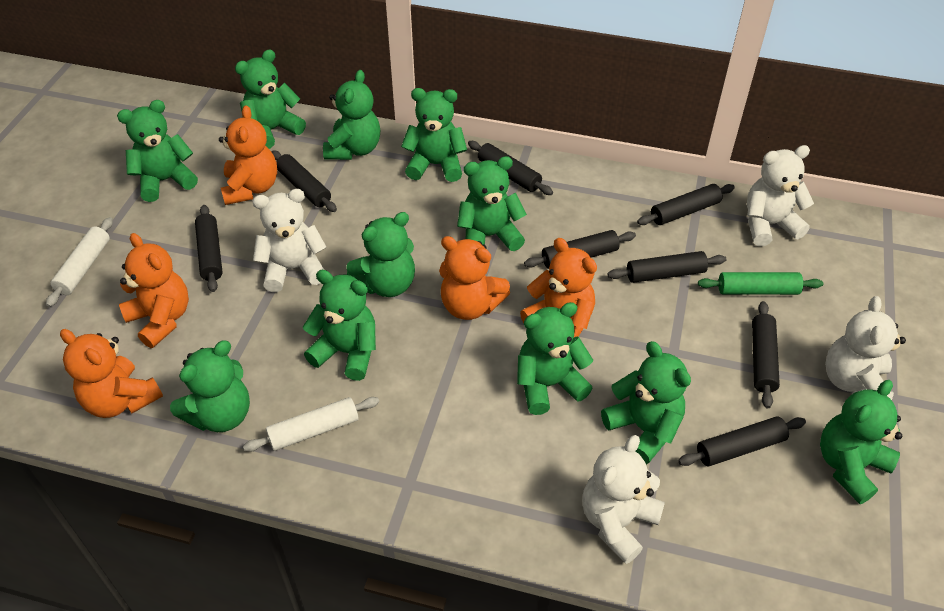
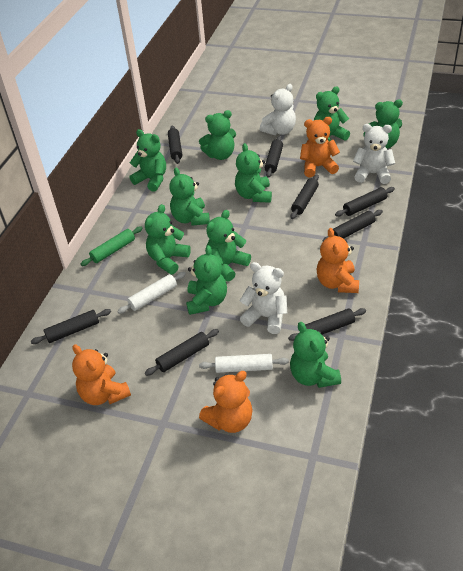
green teddy bear: 11 -> 10
orange teddy bear: 5 -> 4
white teddy bear: 4 -> 3

